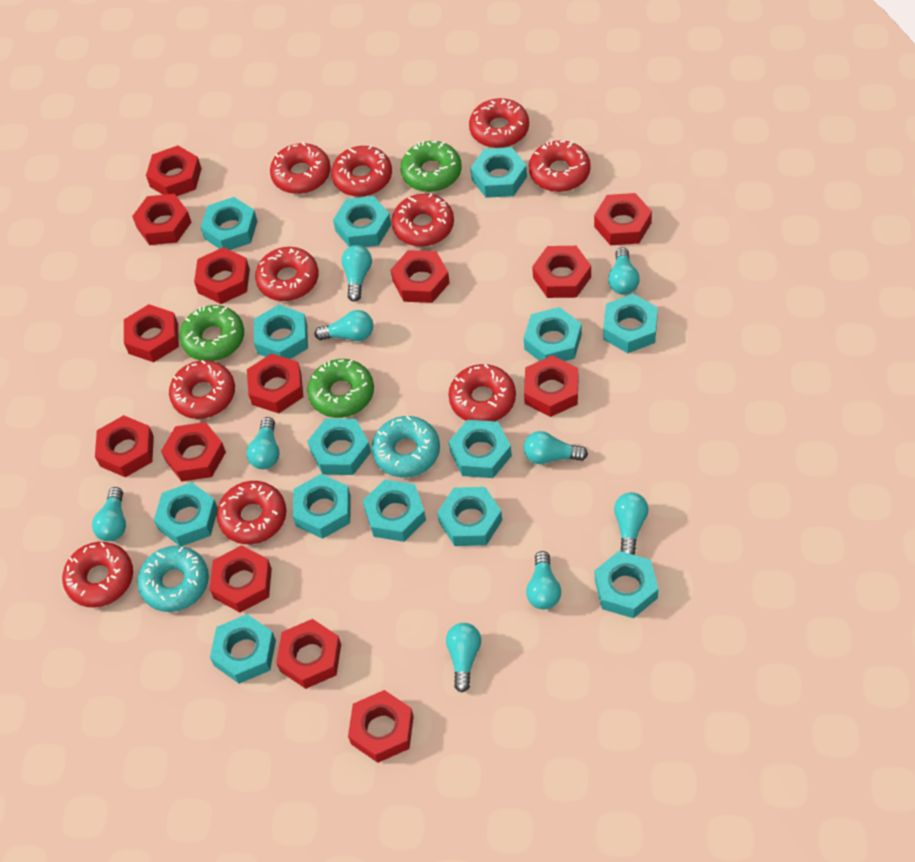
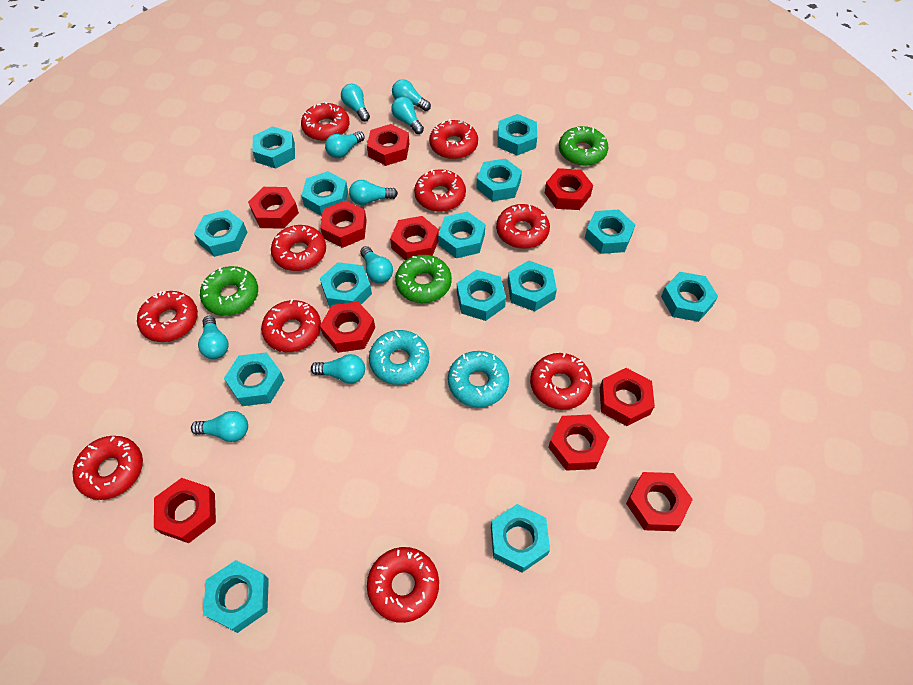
red nut: 14 -> 10

